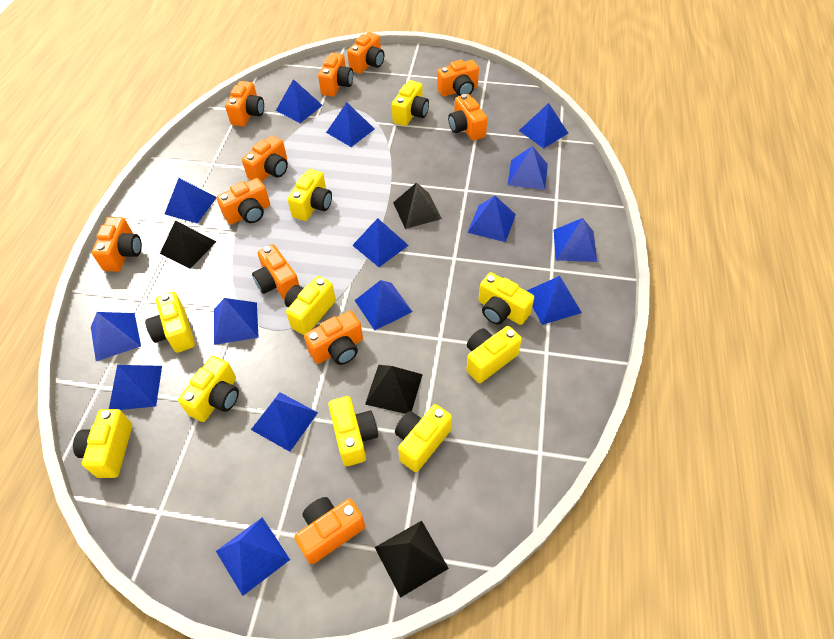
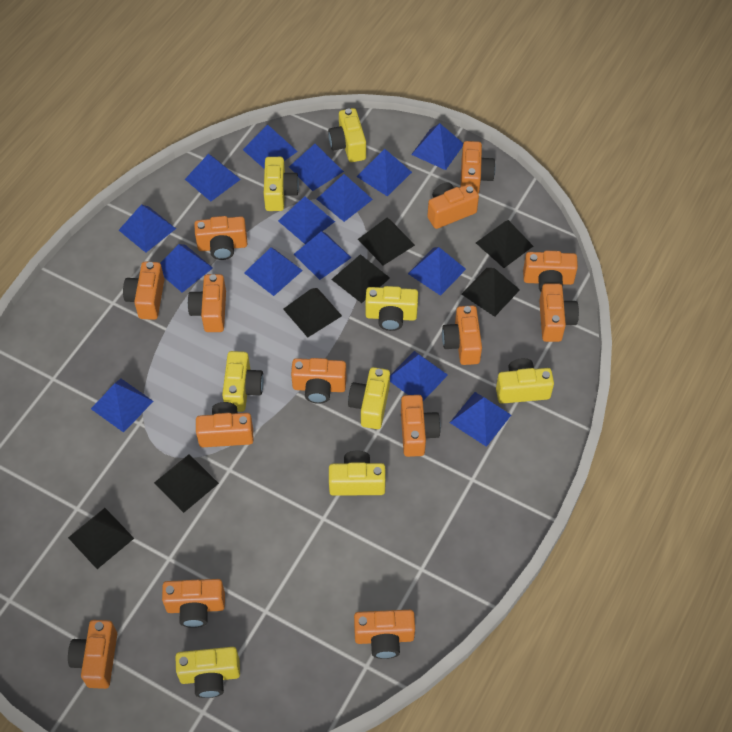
black pyramid: 4 -> 7
orange camera: 11 -> 14
yellow camera: 10 -> 8

